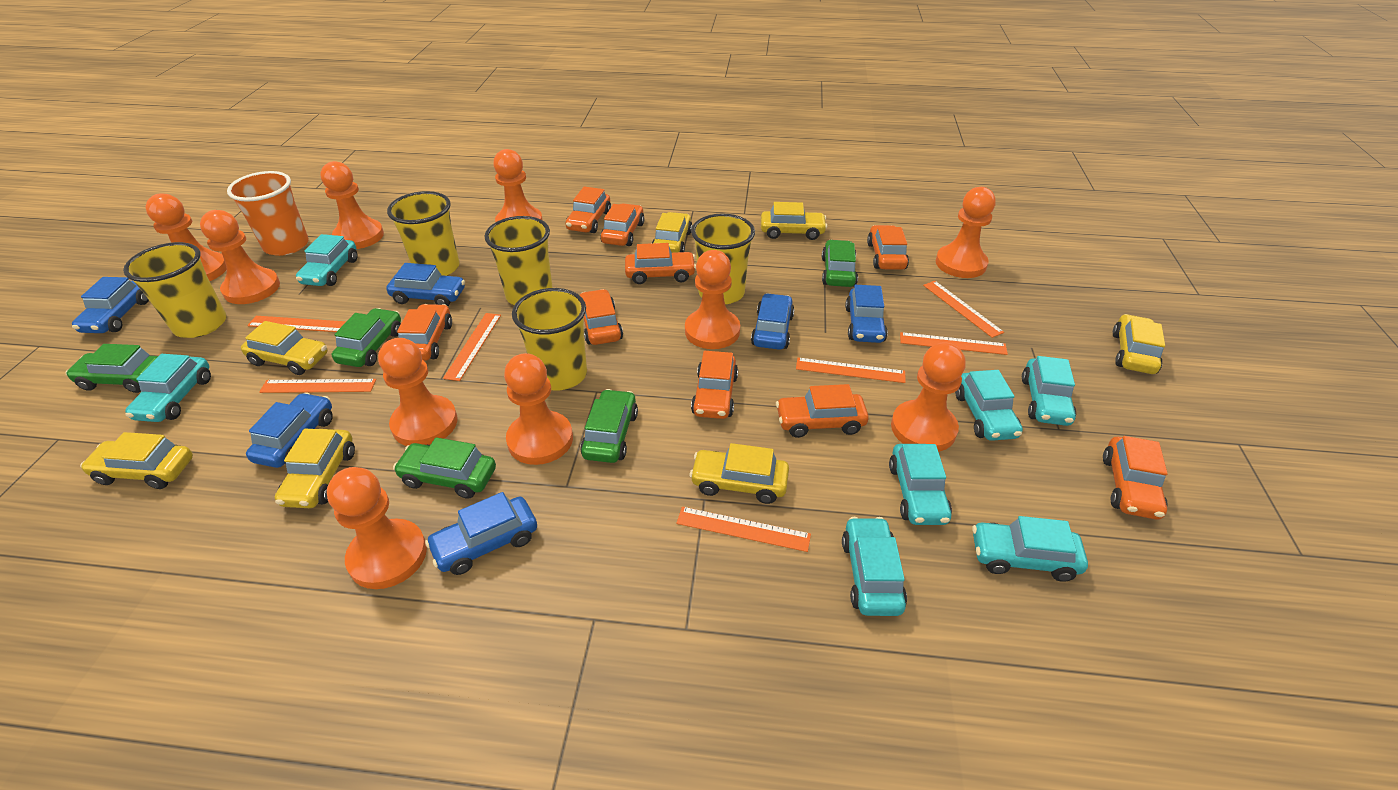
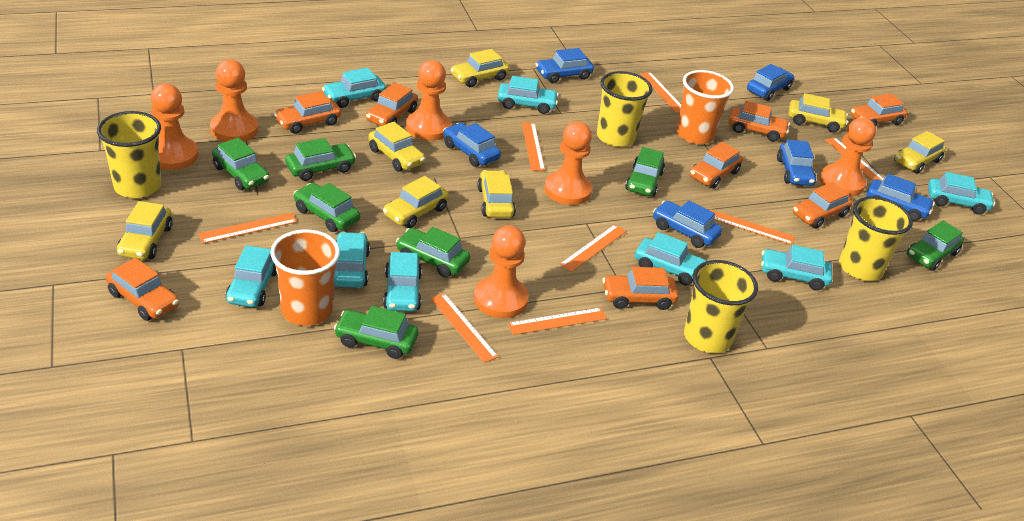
green car: 5 -> 7
orange car: 9 -> 8
orange cup: 1 -> 2
orange pawn: 10 -> 6
orange ruler: 7 -> 8
turquoise car: 7 -> 8
yellow cup: 5 -> 4

